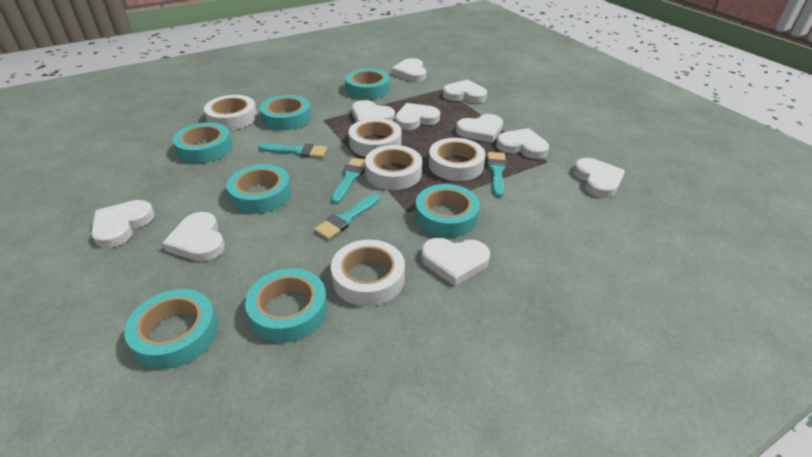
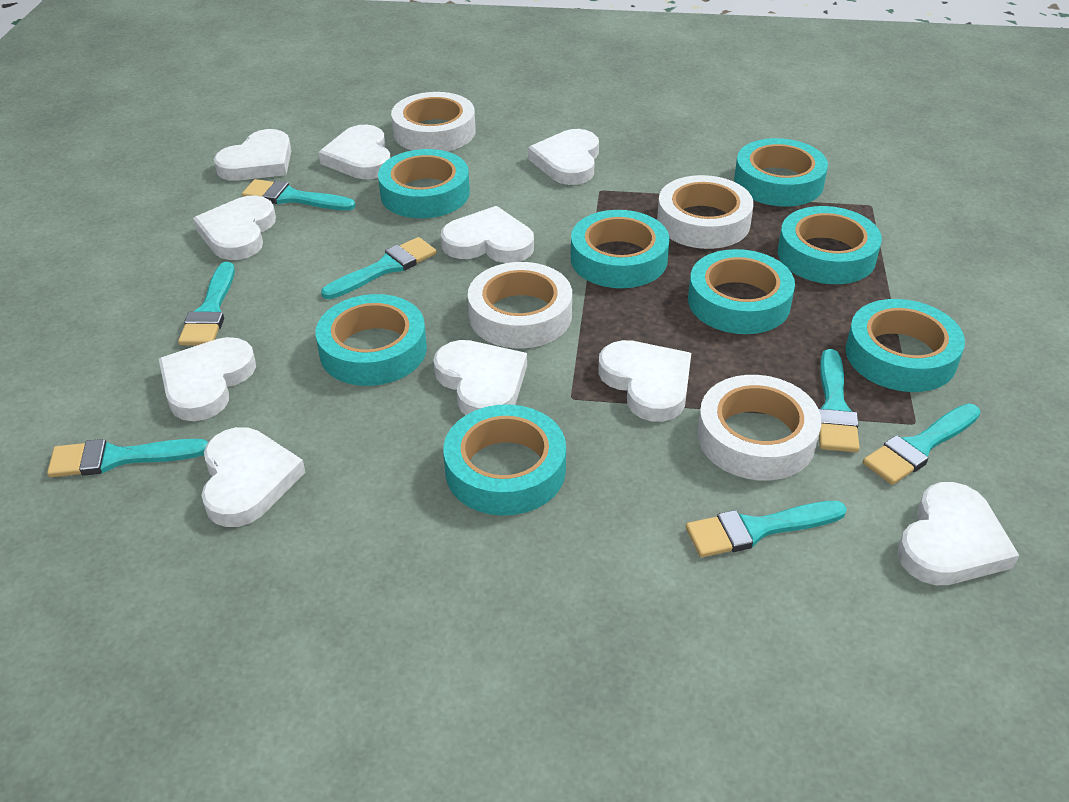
turquoise brush: 4 -> 7
turquoise tape: 7 -> 8
white tape: 5 -> 4

